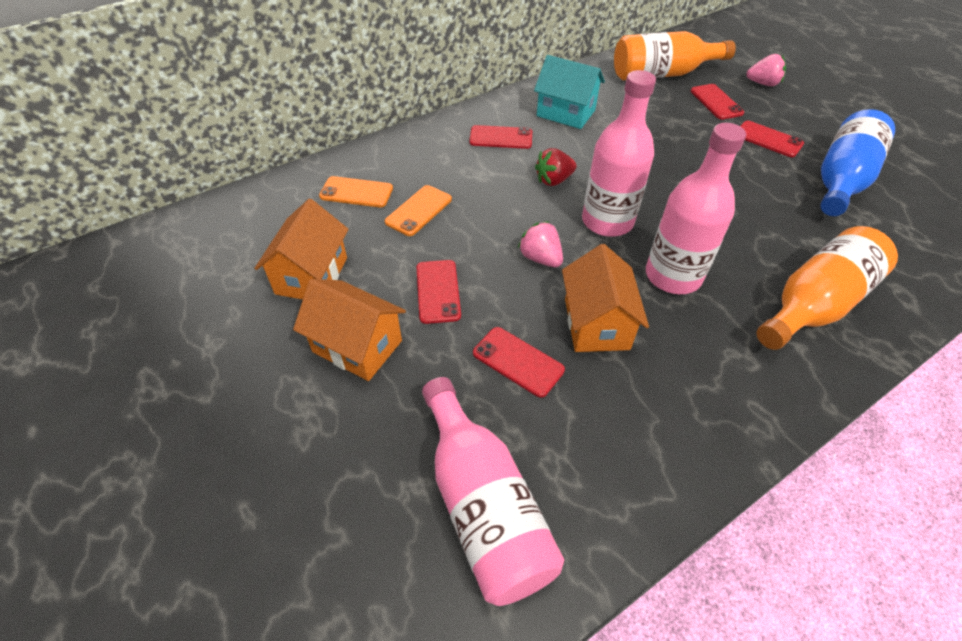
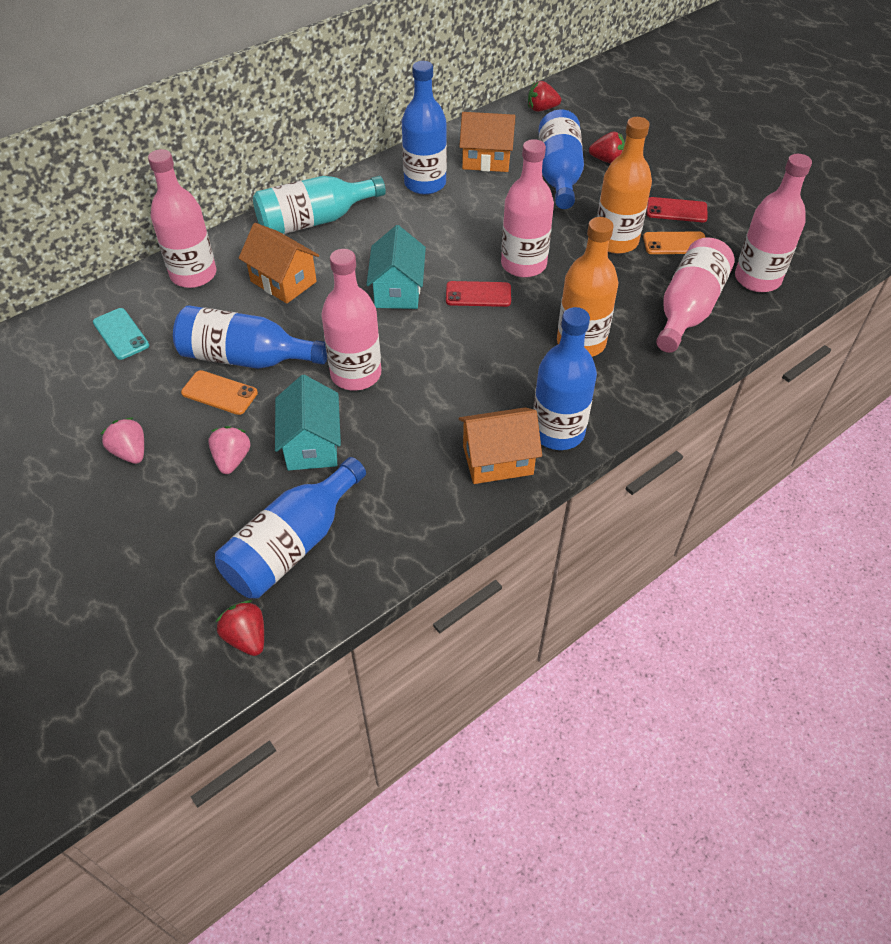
blue bottle: 1 -> 5
pink bottle: 3 -> 5
red phone: 5 -> 2
red strawberry: 1 -> 3
turquoise bottle: 0 -> 1
turquoise house: 1 -> 2
turquoise phone: 0 -> 1

